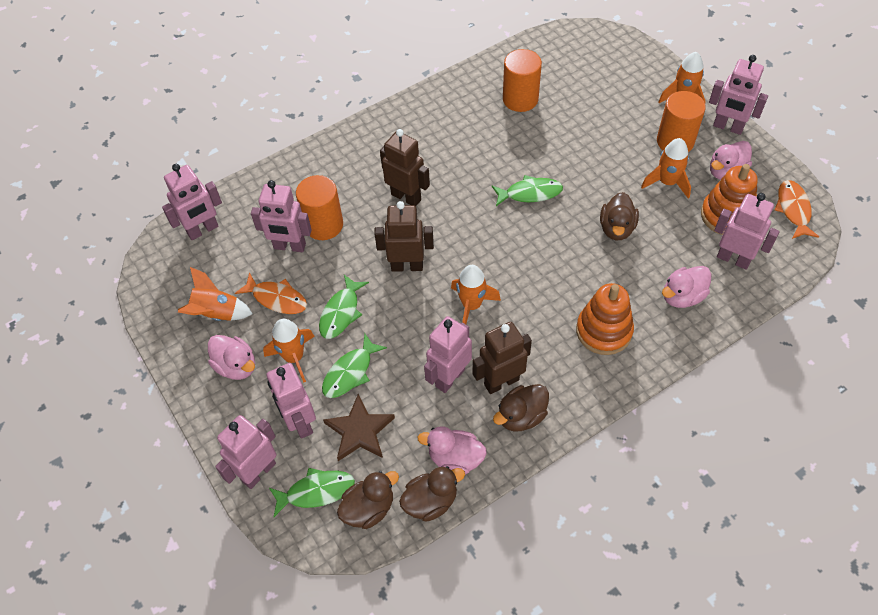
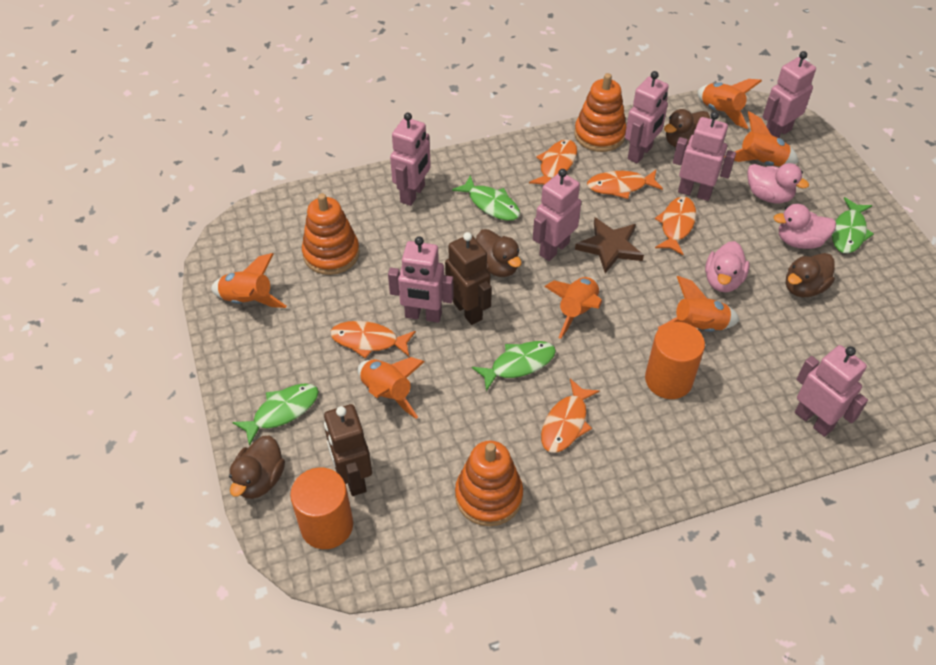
brown robot: 3 -> 2
orange cylinder: 3 -> 2
orange fish: 2 -> 5
orange rocket: 5 -> 6
orange stacking toy: 2 -> 3
pink duck: 4 -> 3

